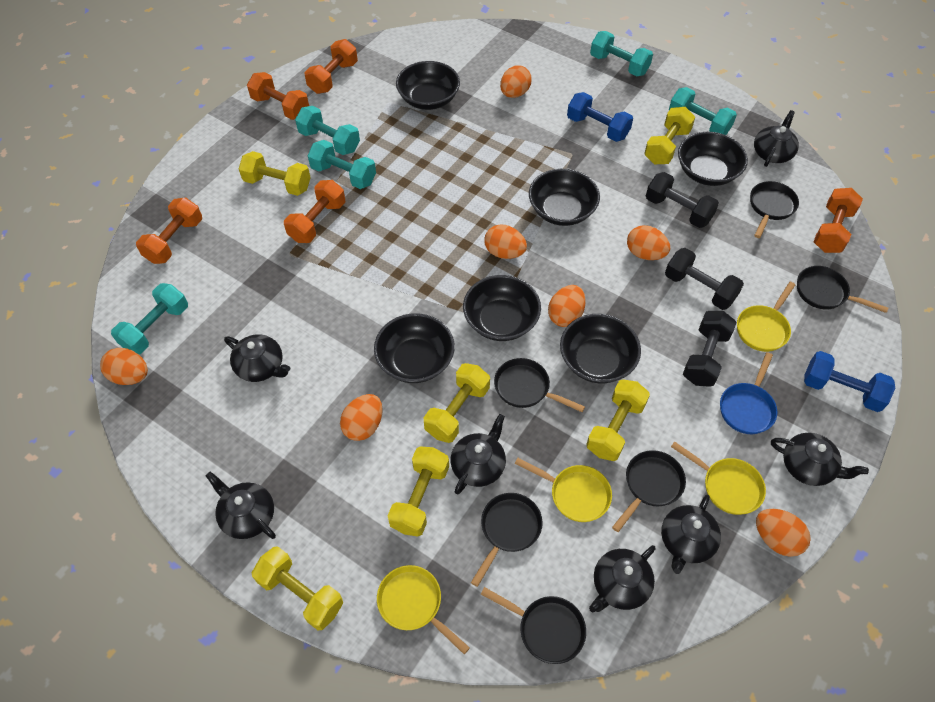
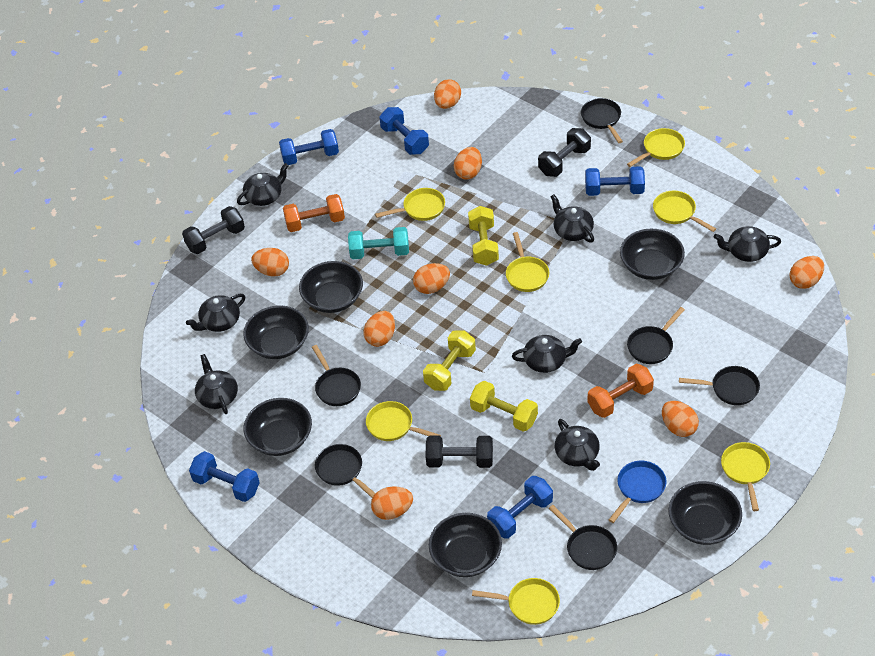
blue dumbbell: 2 -> 5
orange dumbbell: 5 -> 2
orange egg: 7 -> 8
turquoise dumbbell: 5 -> 1
yellow dumbbell: 6 -> 3
yellow pan: 4 -> 7

